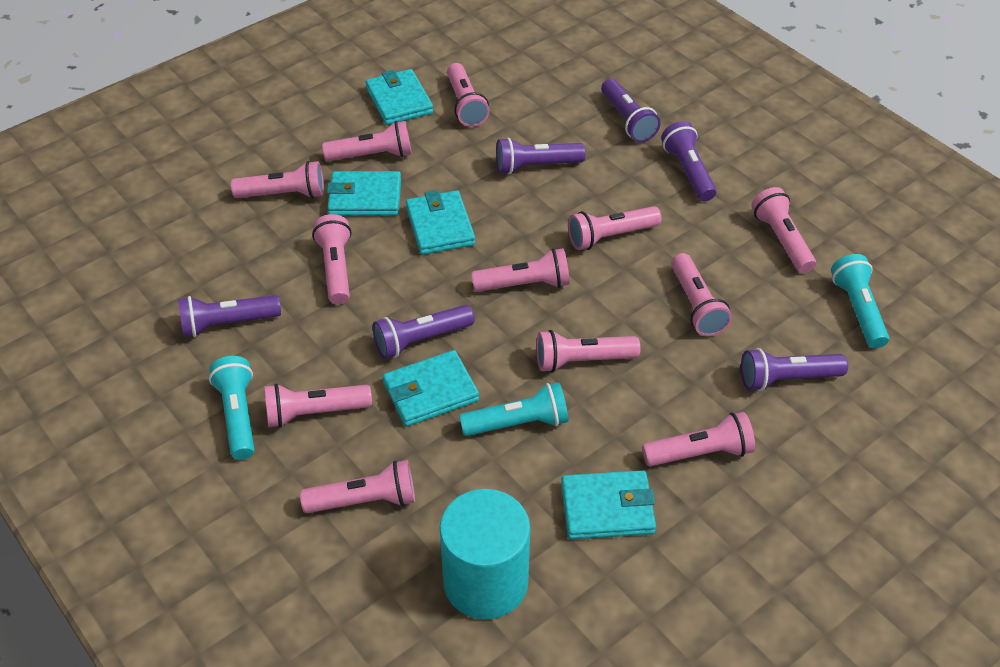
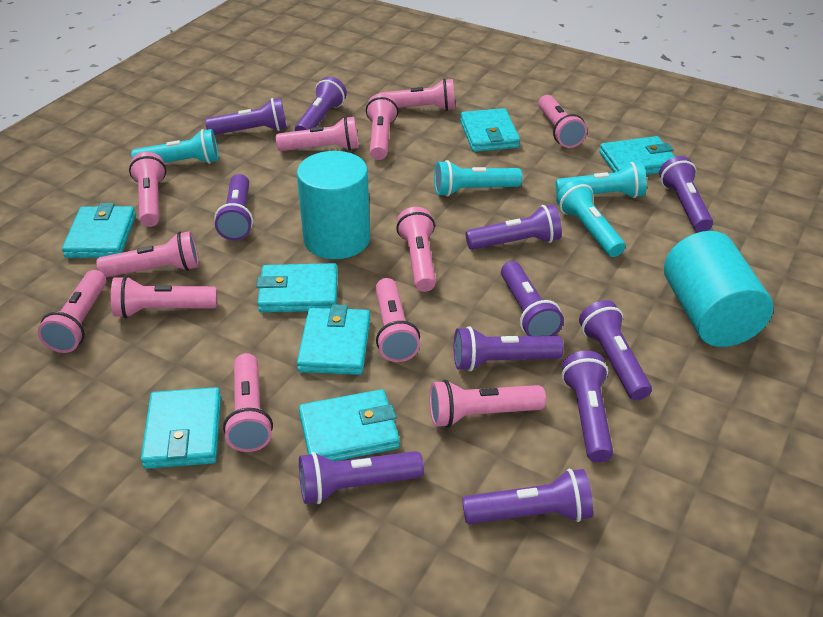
purple flashlight: 6 -> 11
turquoise cylinder: 1 -> 2
turquoise flashlight: 3 -> 4
turquoise wallet: 5 -> 7

